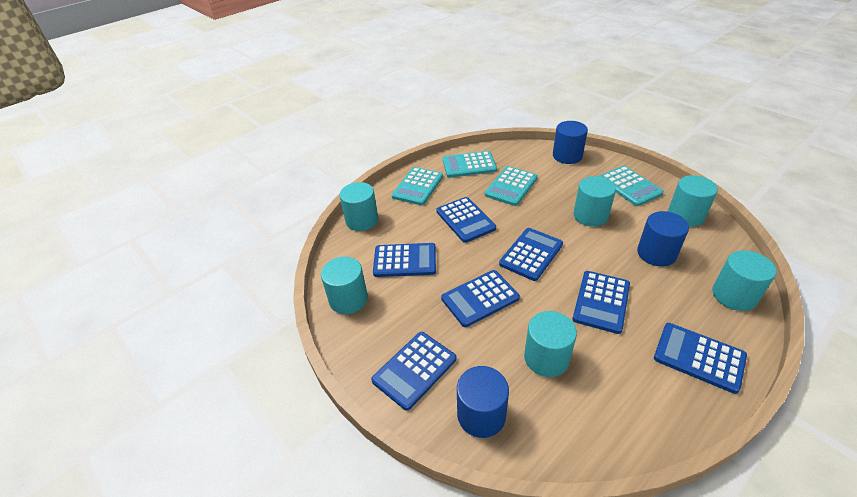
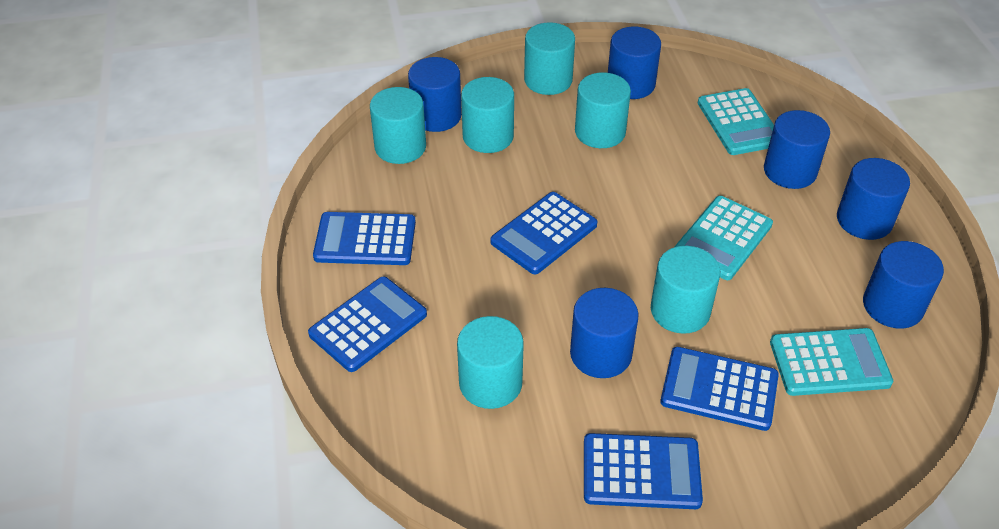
blue calculator: 7 -> 5
blue cylinder: 3 -> 6
turquoise calculator: 4 -> 3

